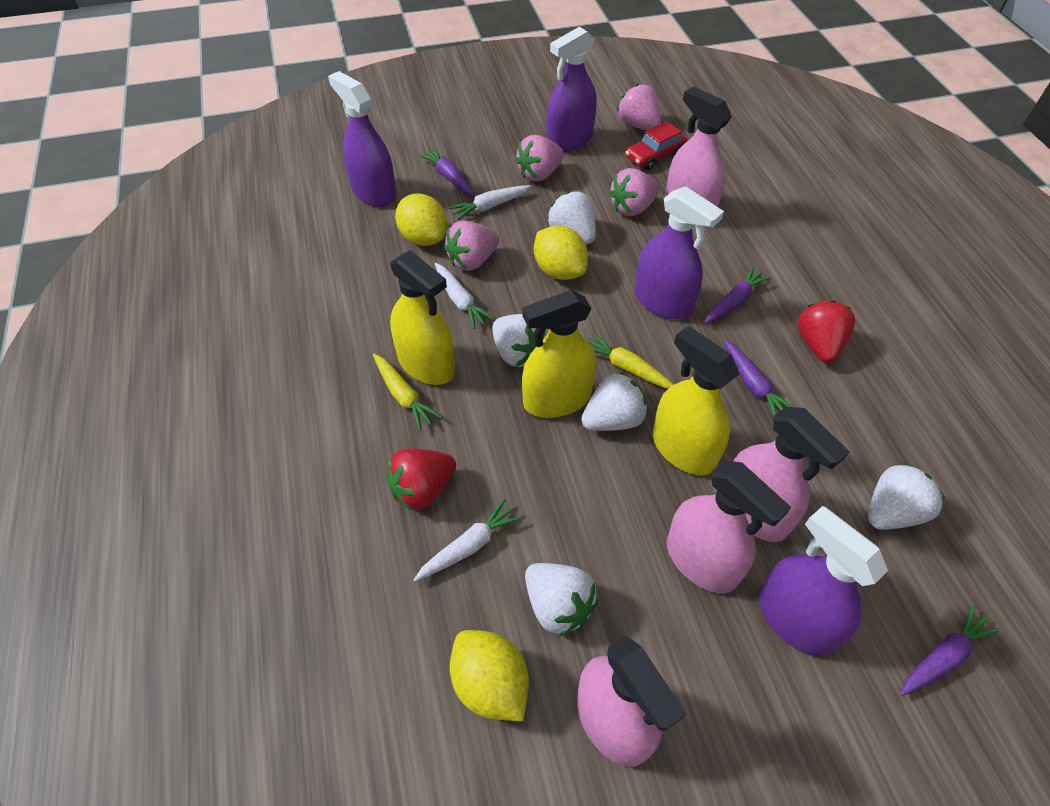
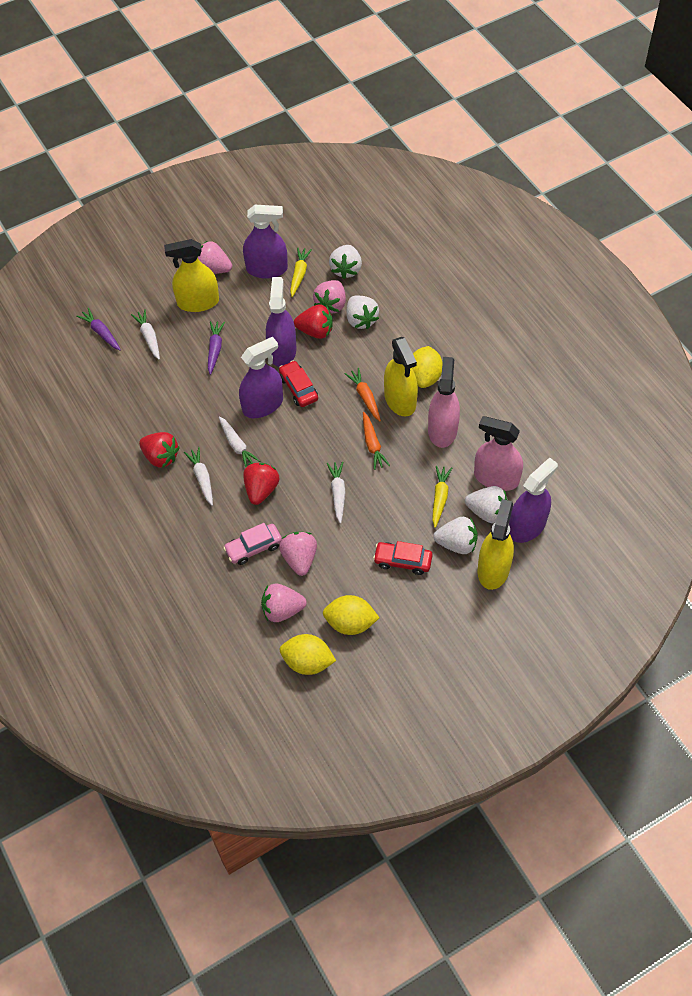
orange carrot: 0 -> 2
pink car: 0 -> 1
pink spray bottle: 4 -> 2
purple carrot: 4 -> 2
red car: 1 -> 2
red strawberry: 2 -> 3
white carrot: 3 -> 4
white strawberry: 5 -> 4

